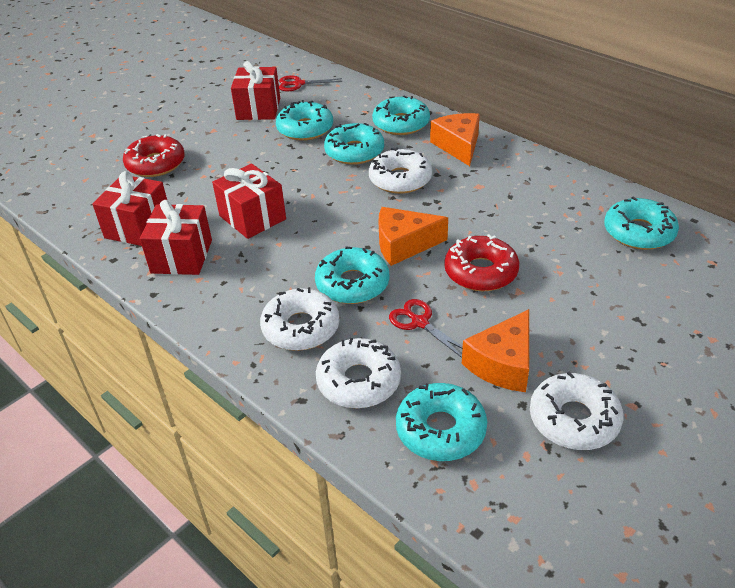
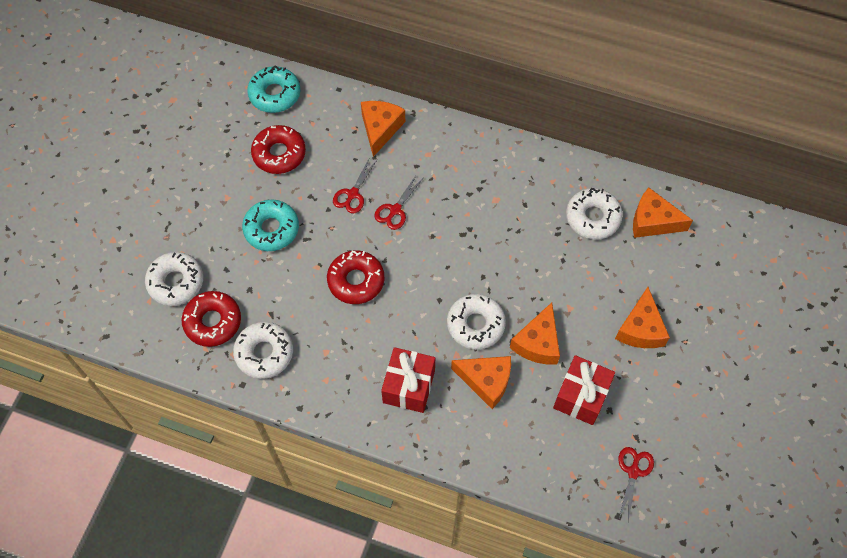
orange cheese: 3 -> 5
red donut: 2 -> 3
red gift: 4 -> 2
red scissors: 2 -> 3
turquoise donut: 6 -> 2

